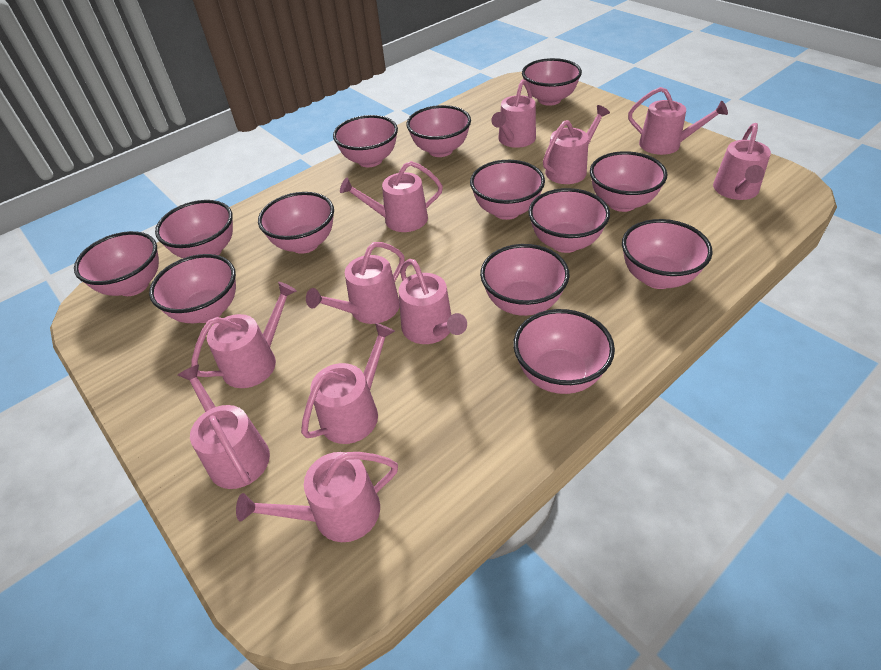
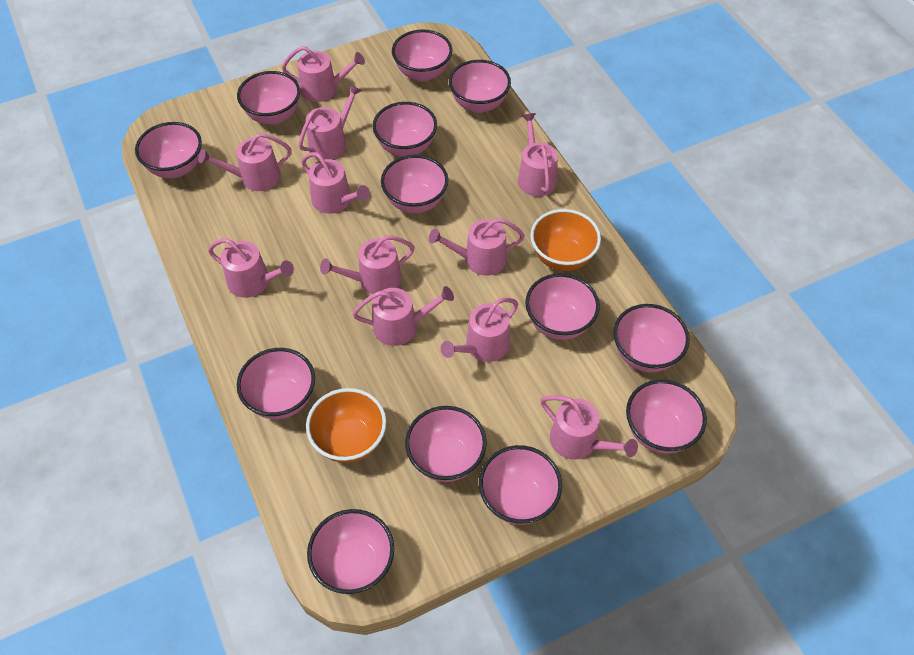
orange bowl: 0 -> 2

